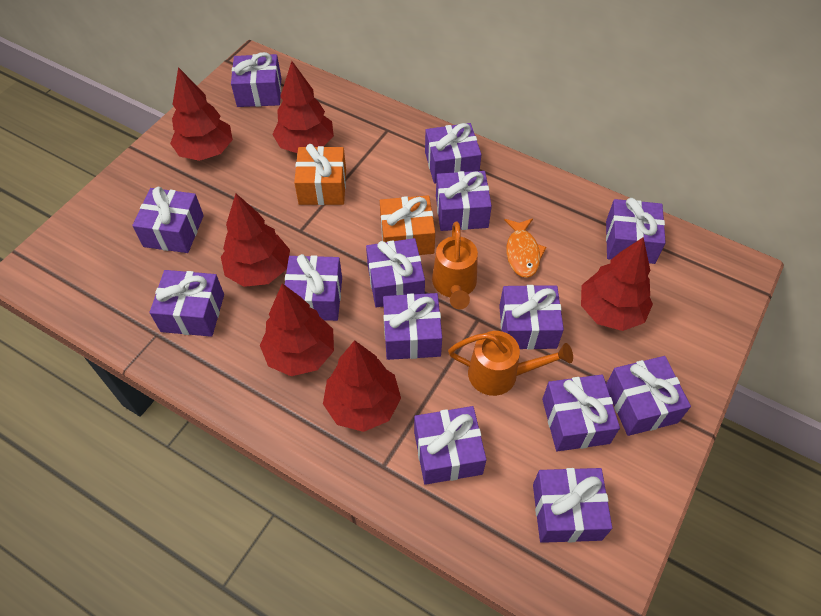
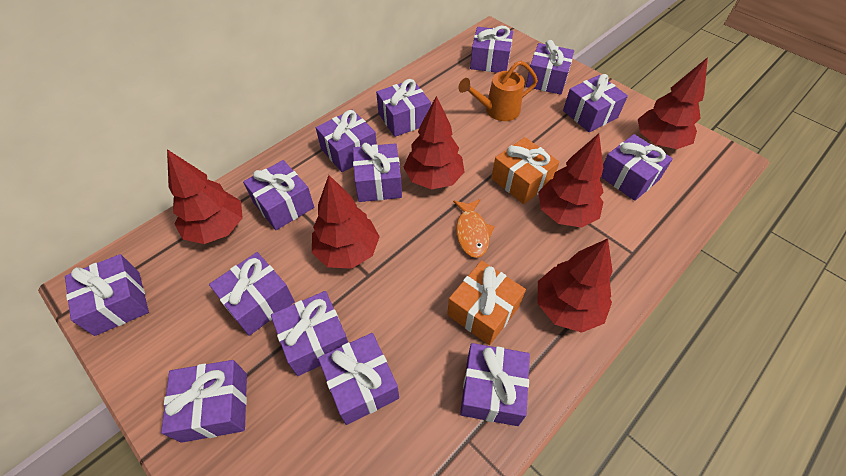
orange watering can: 2 -> 1

